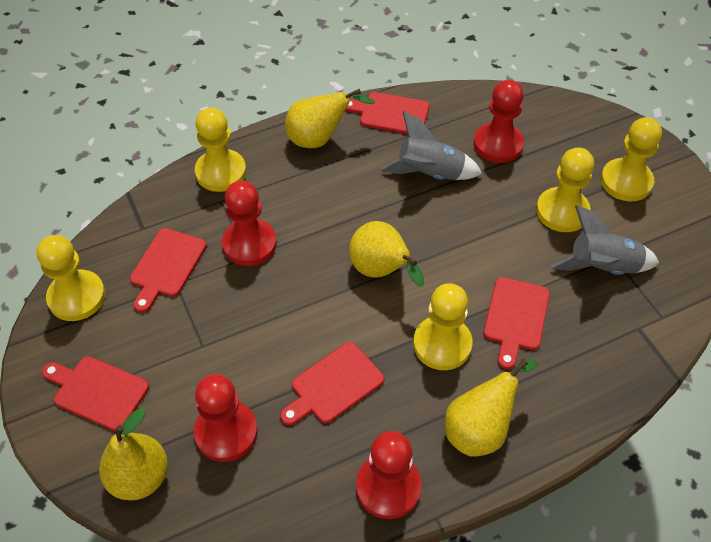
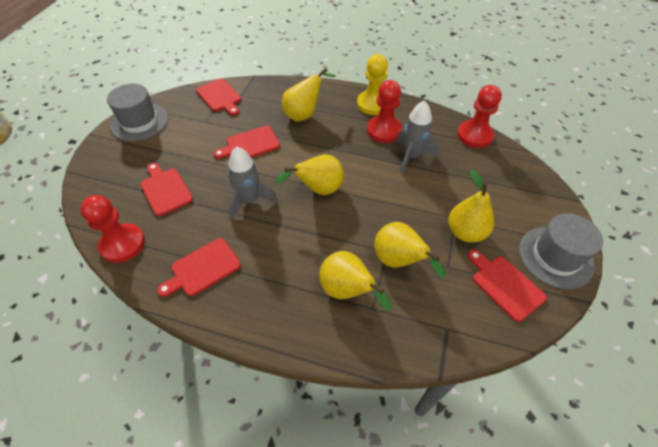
grey hat: 0 -> 2
red pawn: 4 -> 3
yellow pawn: 5 -> 1
yellow pear: 4 -> 5

